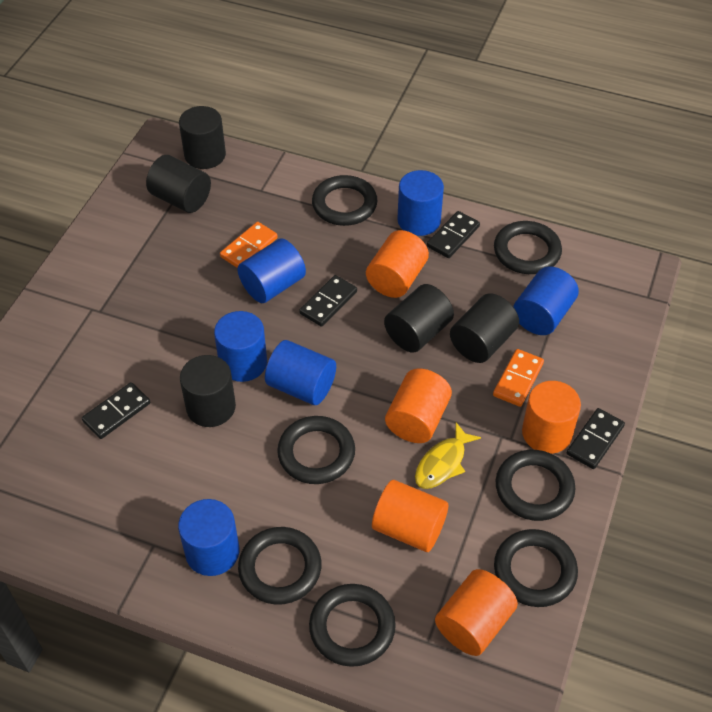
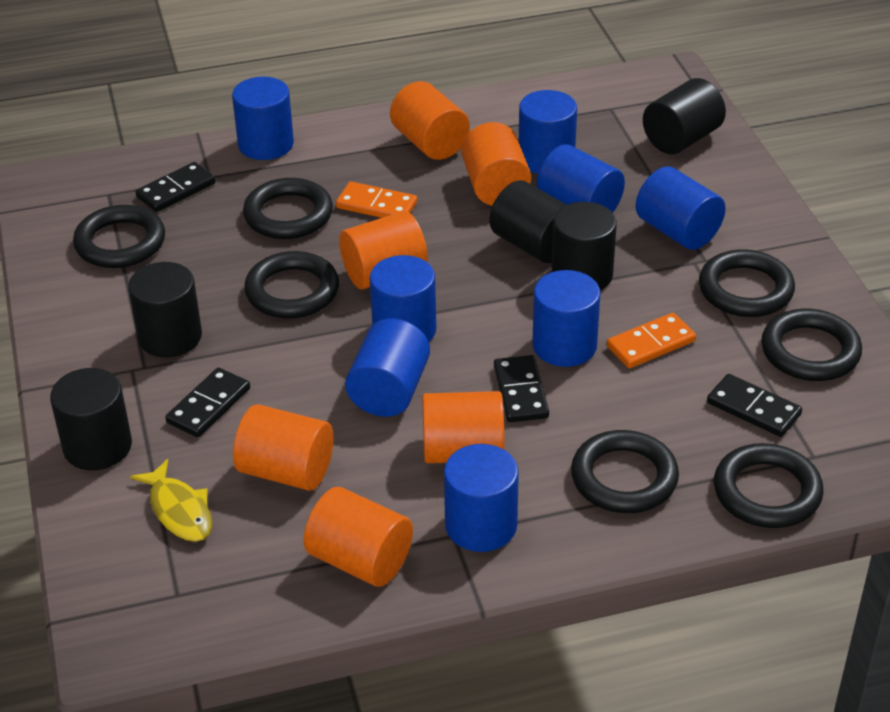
blue cylinder: 6 -> 8
orange cylinder: 5 -> 6

